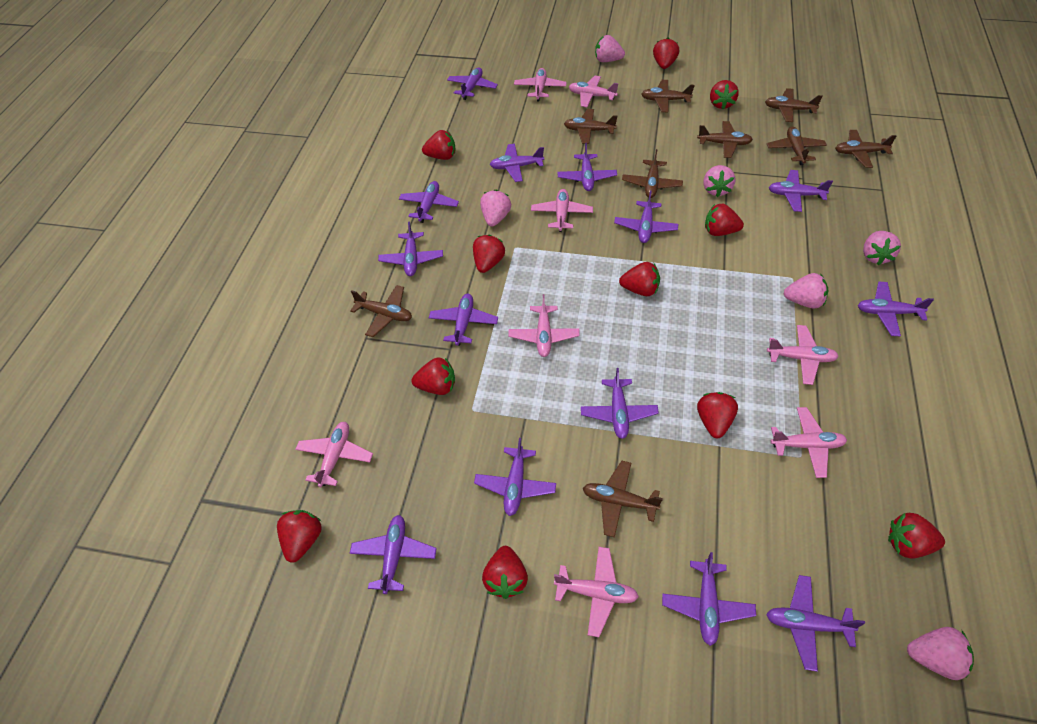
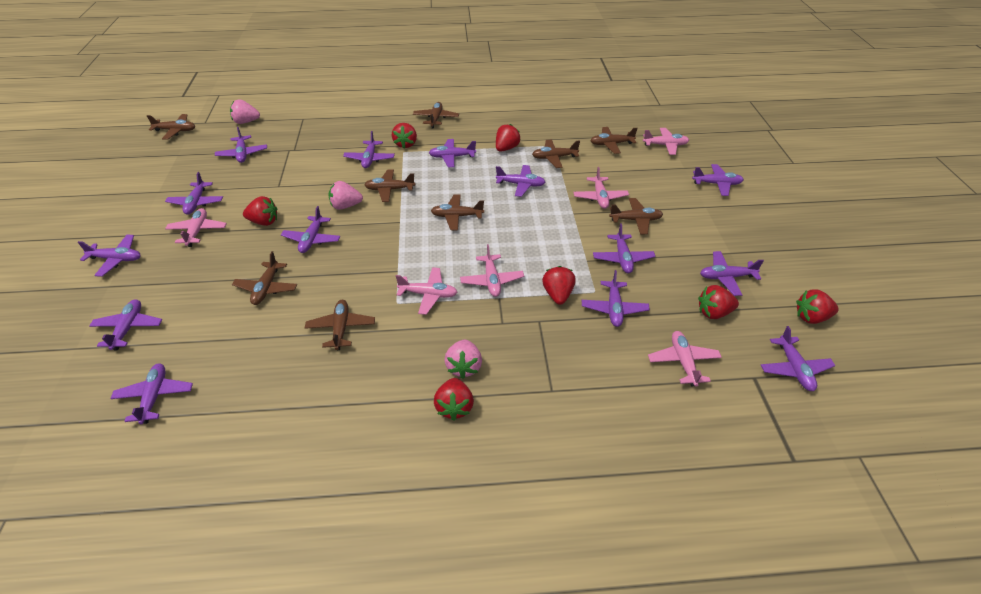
pink plane: 8 -> 6
pink strawberry: 6 -> 3
red strawberry: 11 -> 7

